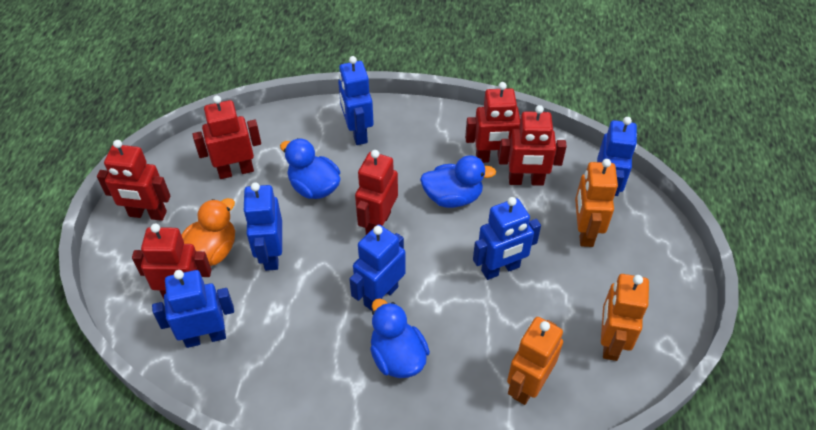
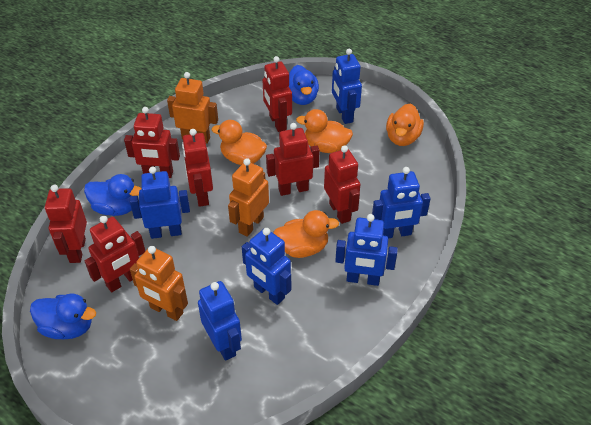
orange duck: 1 -> 4
red robot: 6 -> 7

